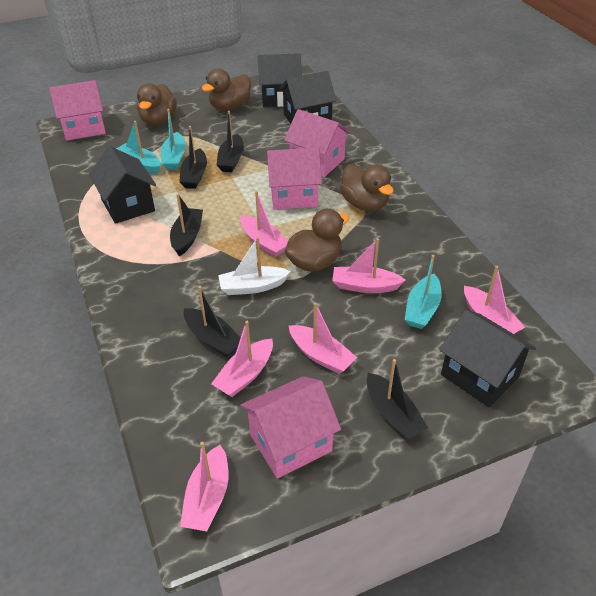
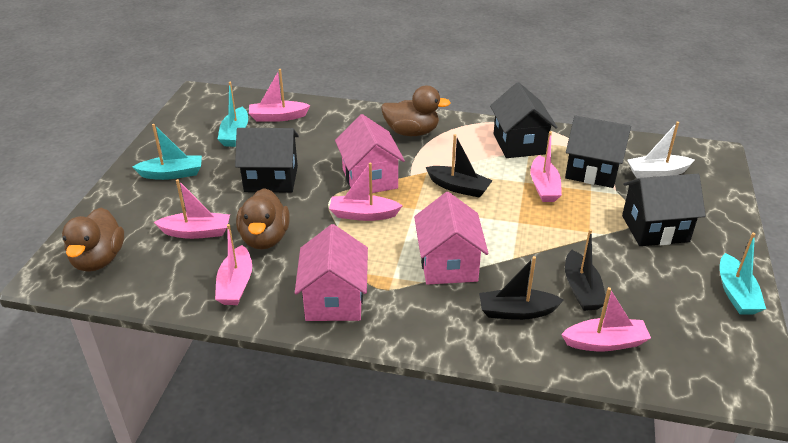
black boat: 5 -> 3
brown duck: 4 -> 3
pink house: 4 -> 3

